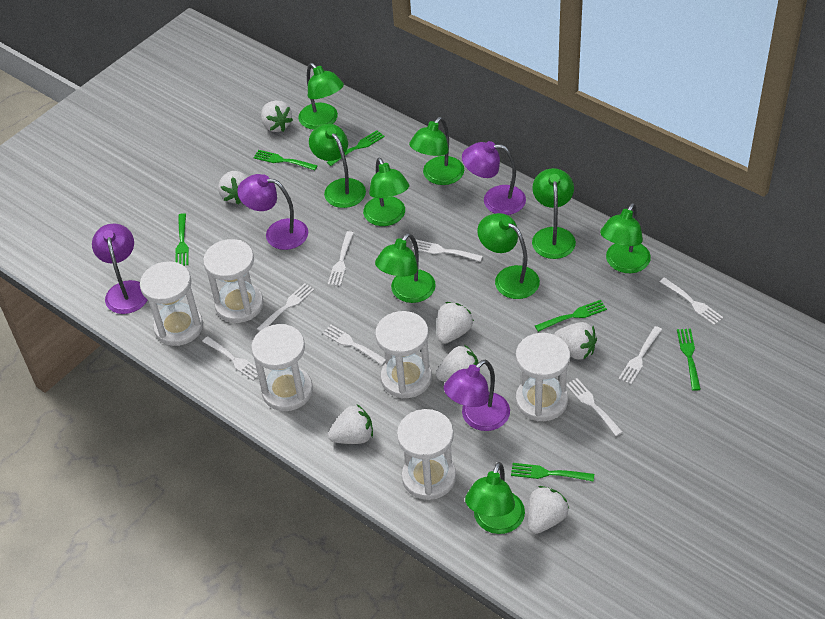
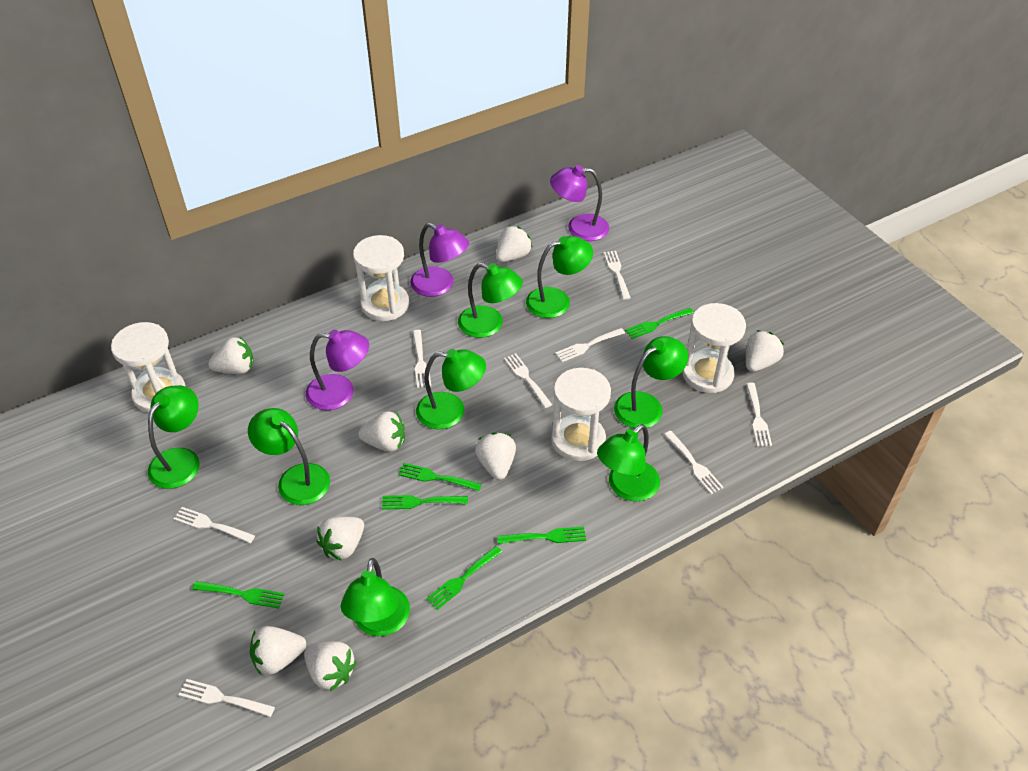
green lamp: 9 -> 8
purple lamp: 4 -> 3
white hourglass: 6 -> 4
white strawberry: 7 -> 8

